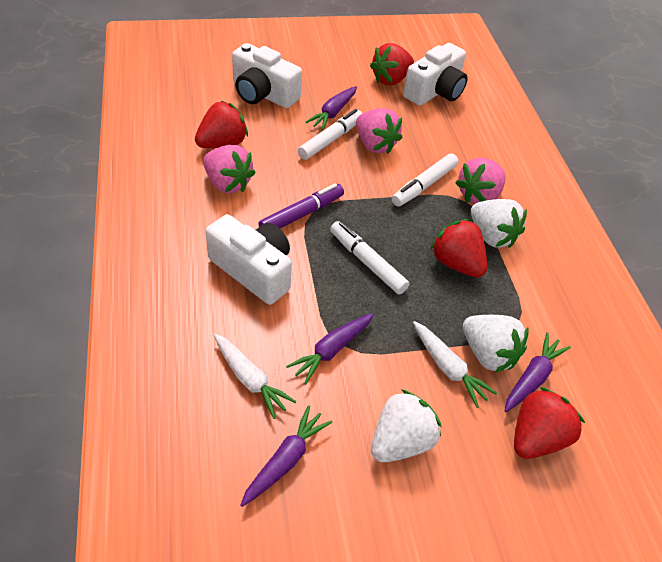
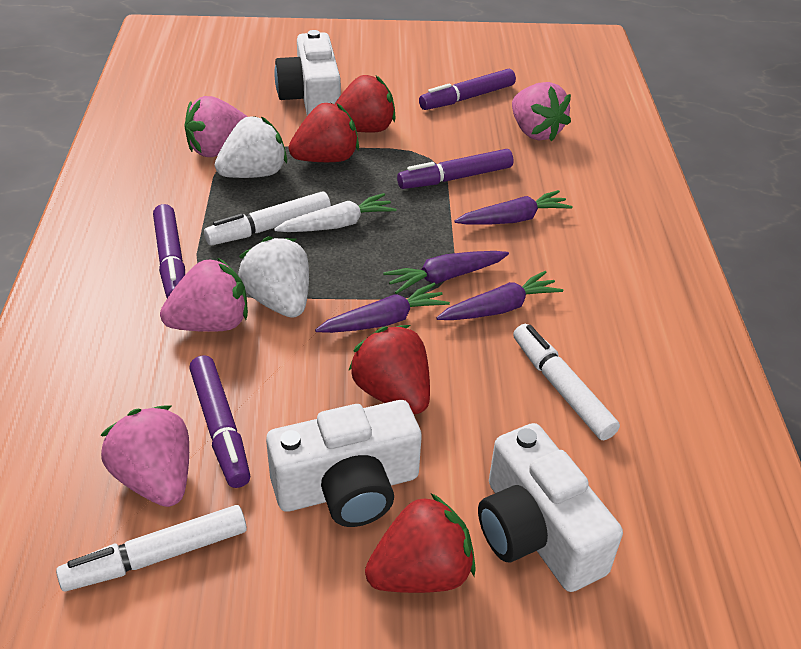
pink strawberry: 3 -> 4
purple marker: 1 -> 4
white carrot: 2 -> 1
white strawberry: 3 -> 2

